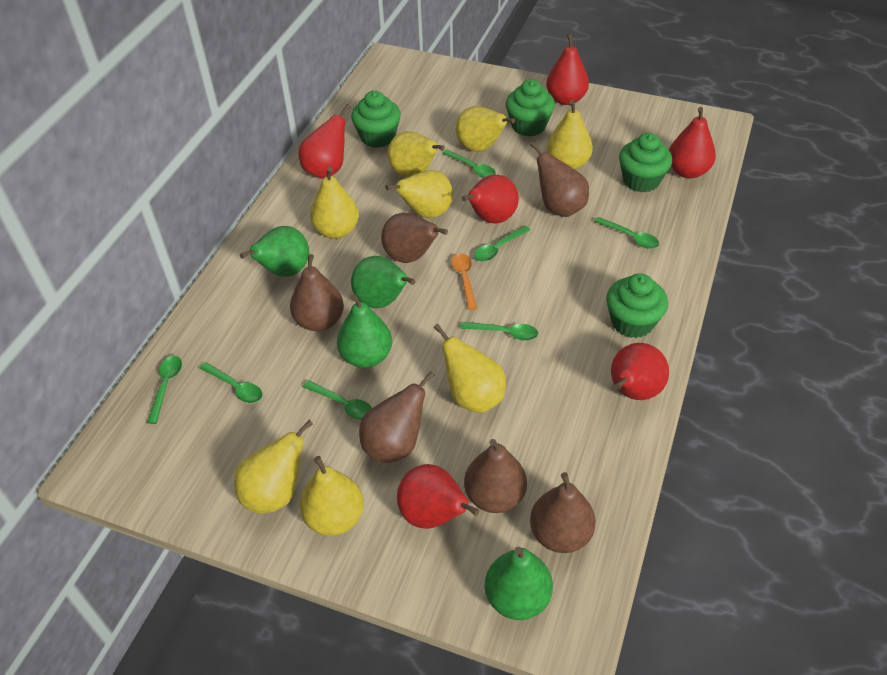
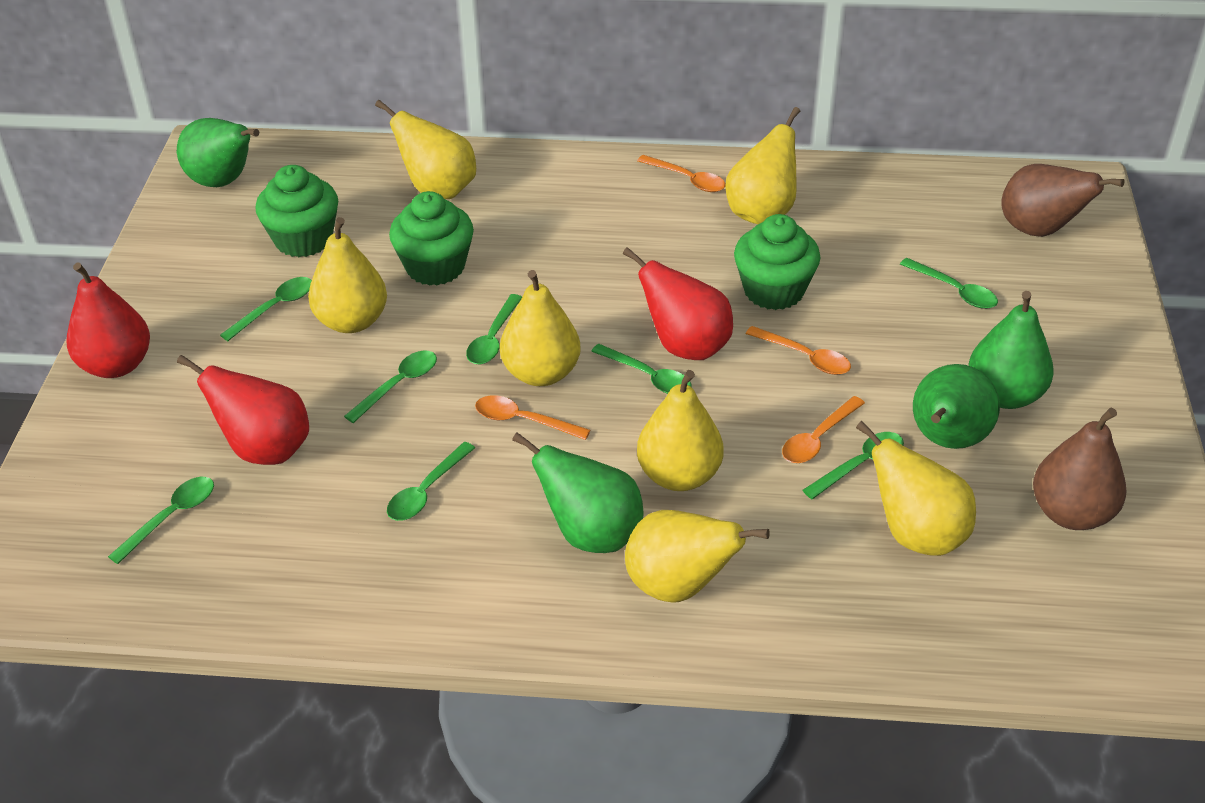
brown pear: 6 -> 2
green cupcake: 4 -> 3
green spoon: 7 -> 8
orange spoon: 1 -> 4
red pear: 6 -> 3
yellow pear: 8 -> 7

